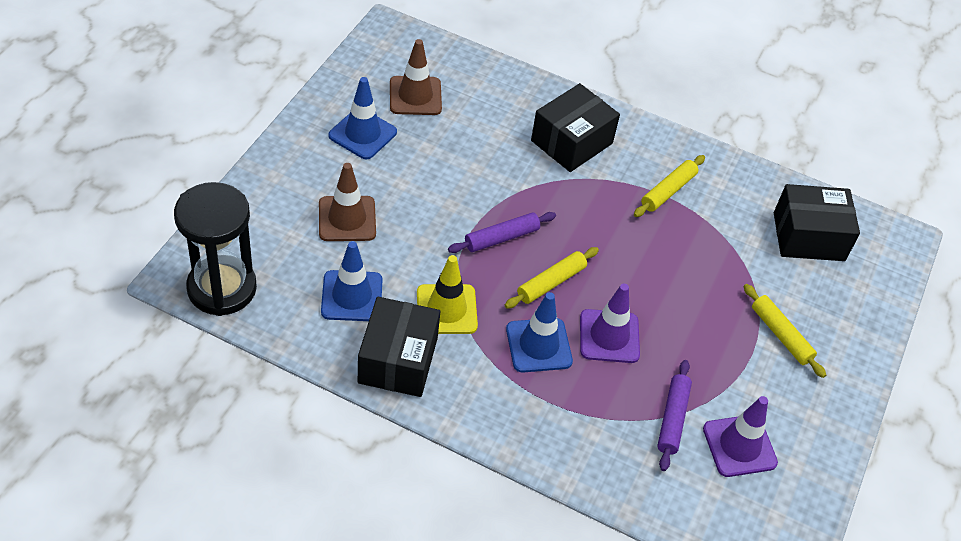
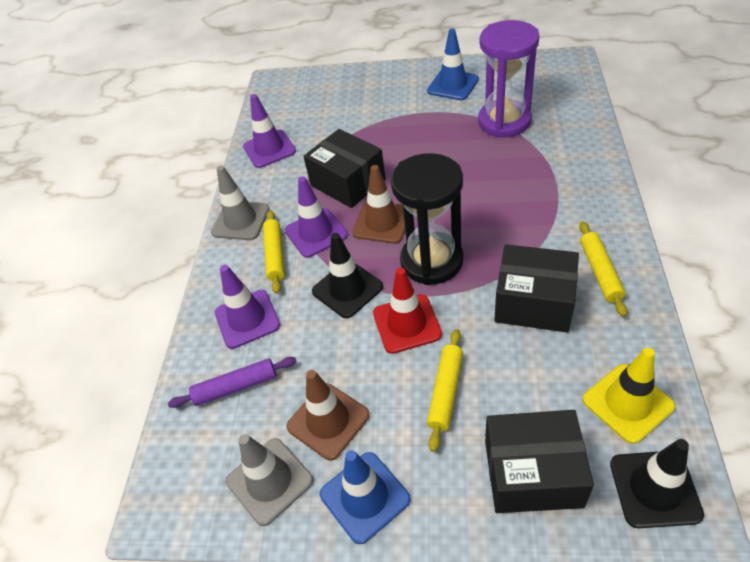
black traffic cone: 0 -> 2
blue traffic cone: 3 -> 2
grey traffic cone: 0 -> 2
purple hourglass: 0 -> 1
purple rolling pin: 2 -> 1
purple traffic cone: 2 -> 3
red traffic cone: 0 -> 1

